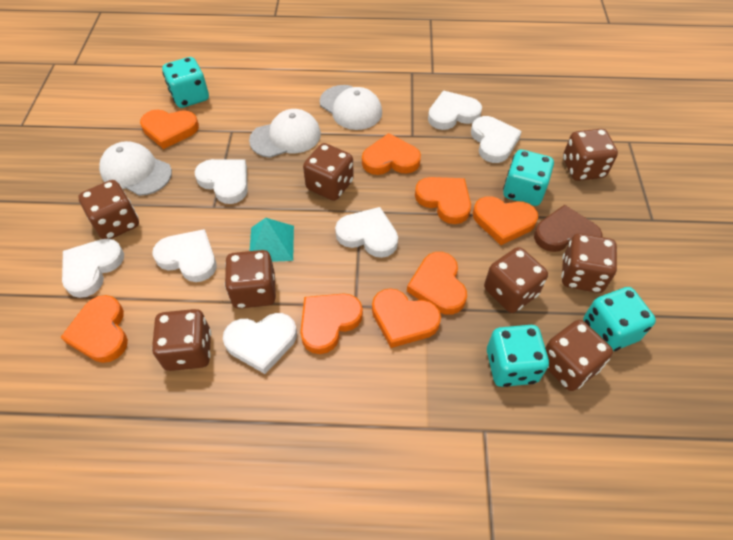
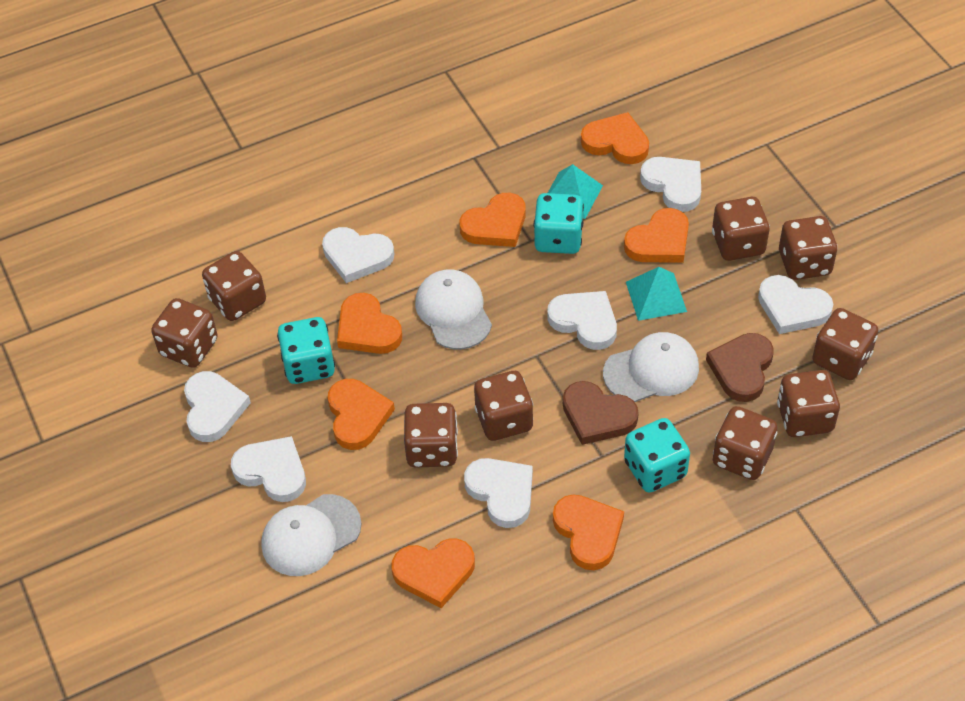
brown dice: 8 -> 9
brown heart: 1 -> 2
orange heart: 8 -> 7
turquoise dice: 4 -> 3
turquoise pyramid: 1 -> 2

